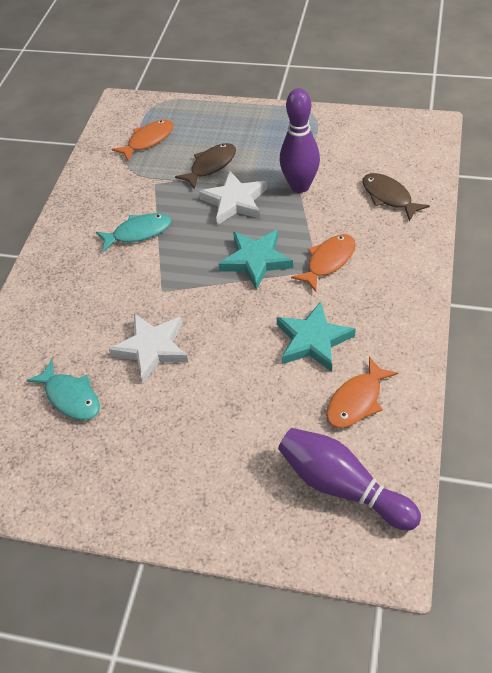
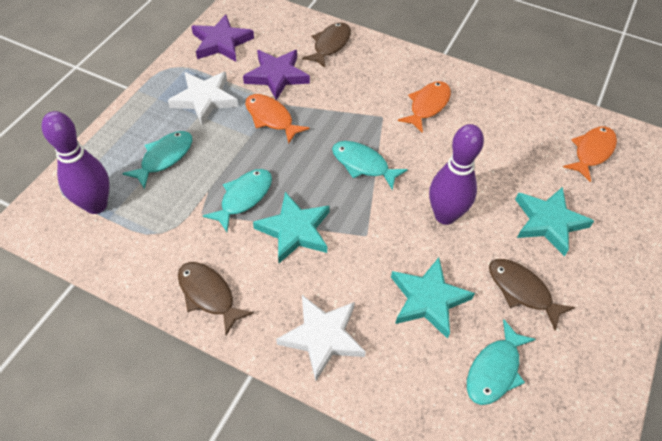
brown fish: 2 -> 3
purple star: 0 -> 2
turquoise fish: 2 -> 4
turquoise star: 2 -> 3

